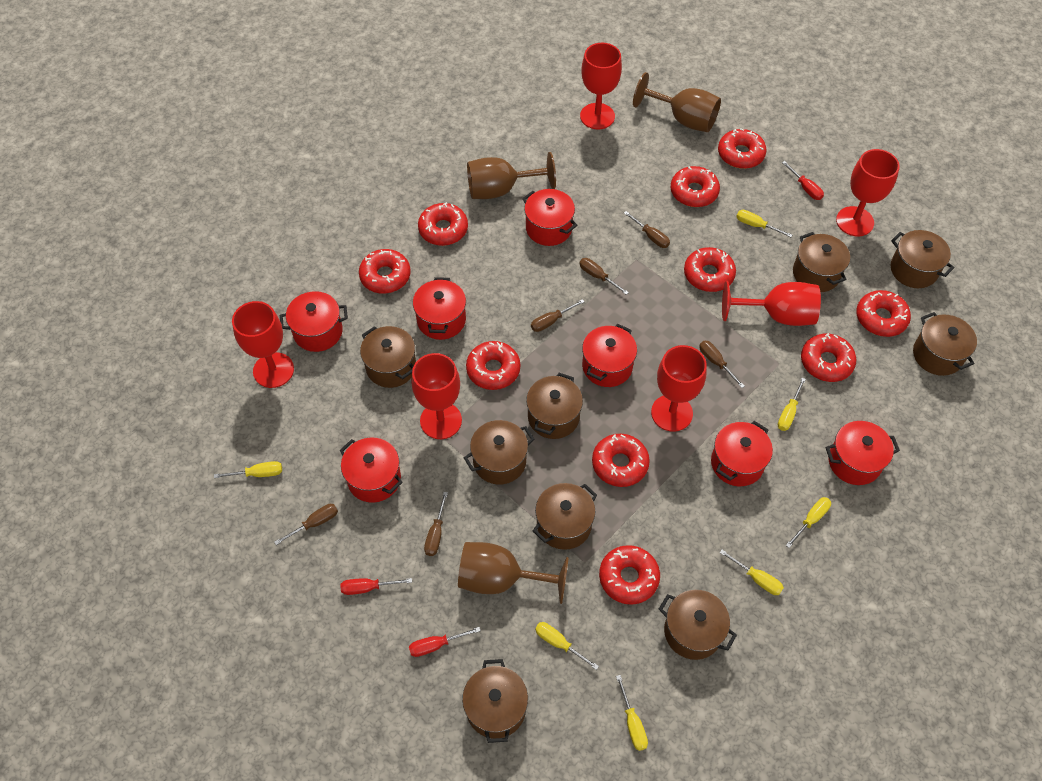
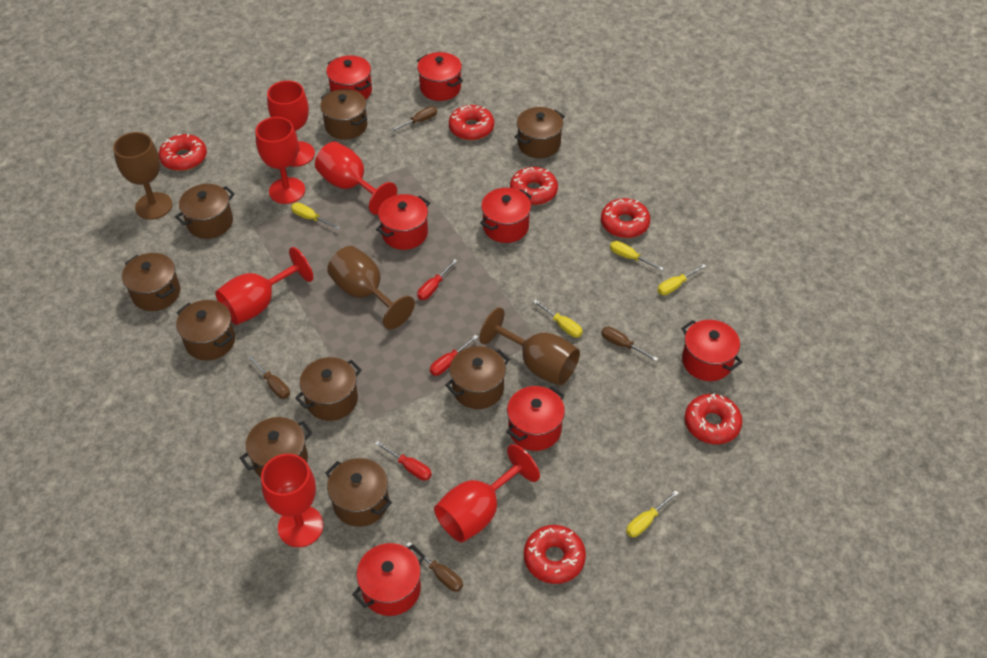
brown screwdriver: 6 -> 4
red donut: 10 -> 6
yellow screwdriver: 7 -> 5

